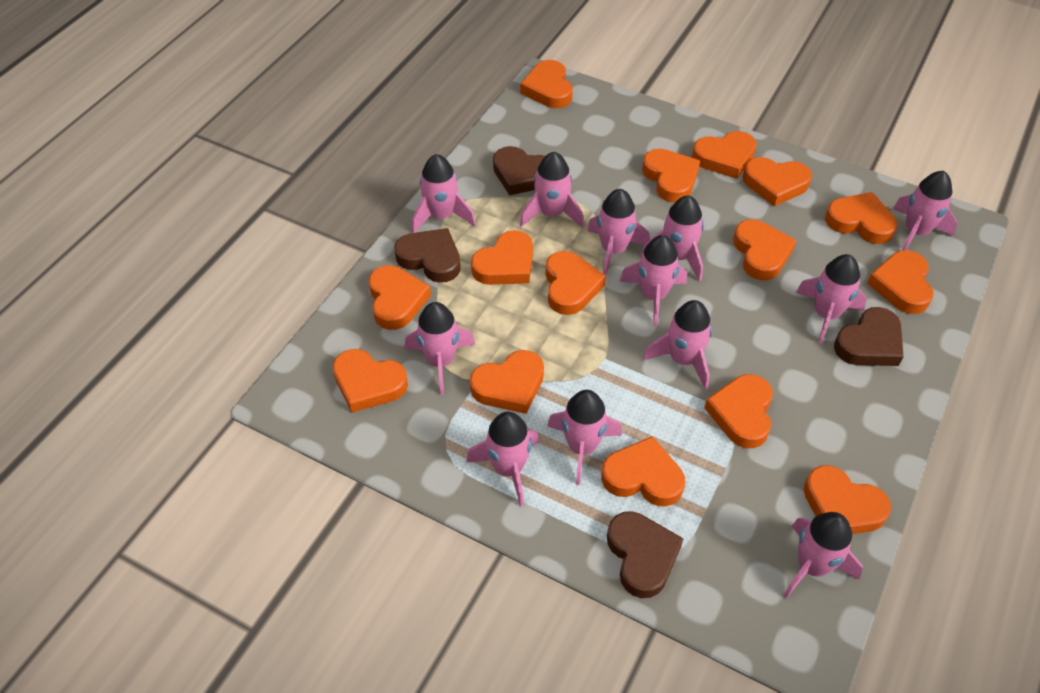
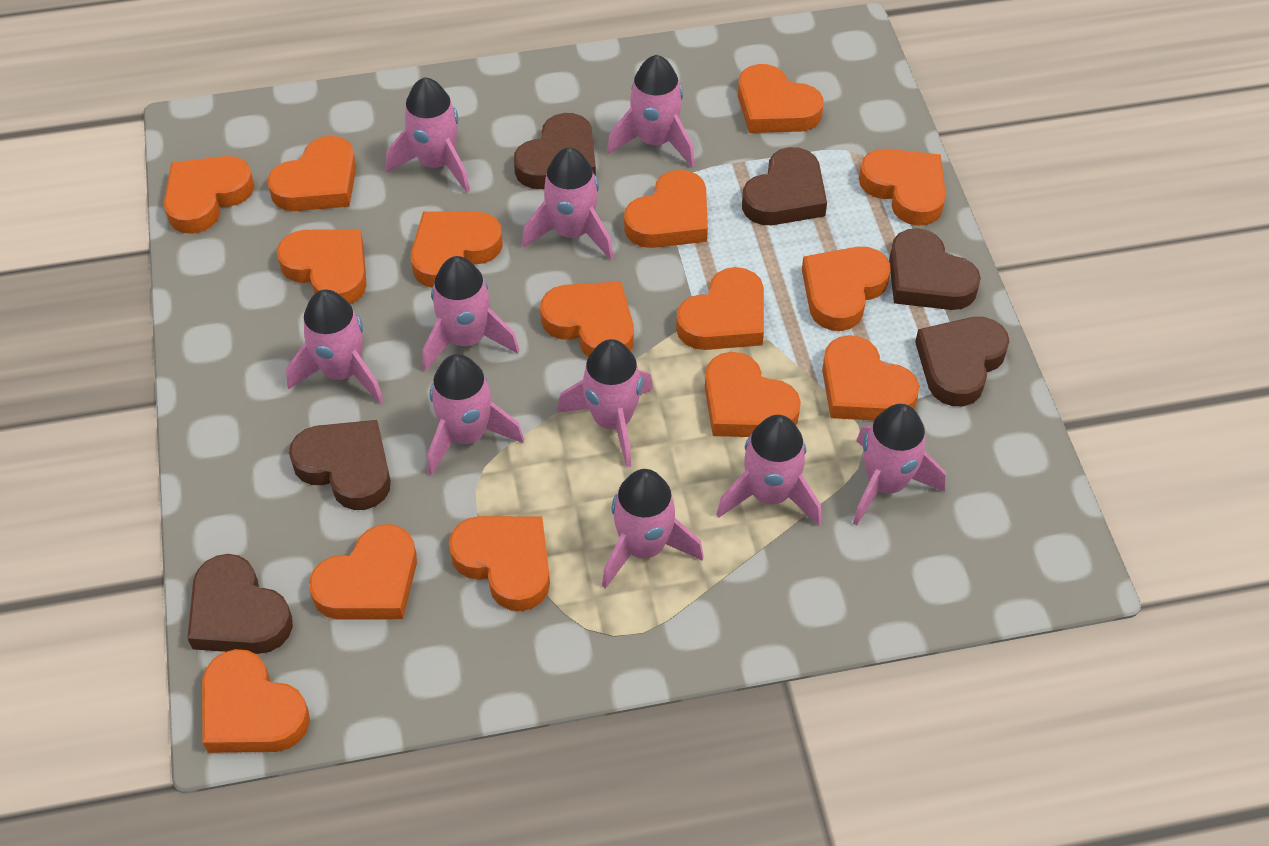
brown heart: 4 -> 6
pink rocket: 12 -> 10

